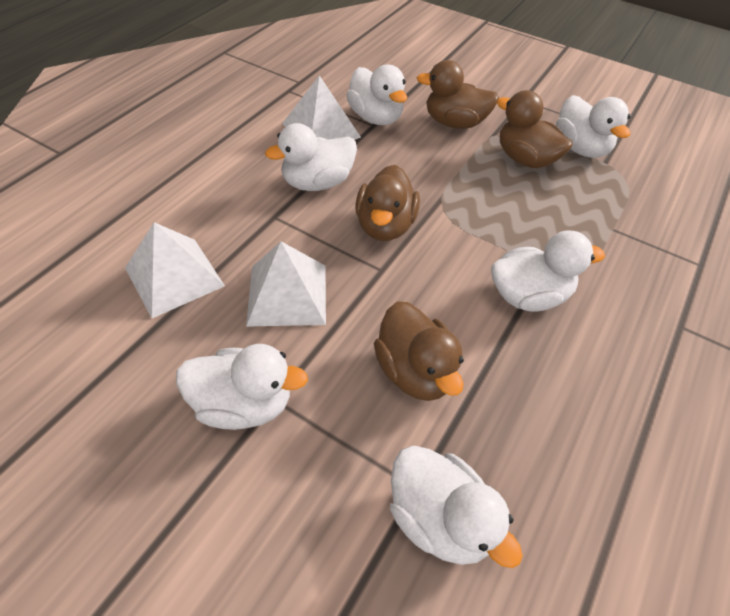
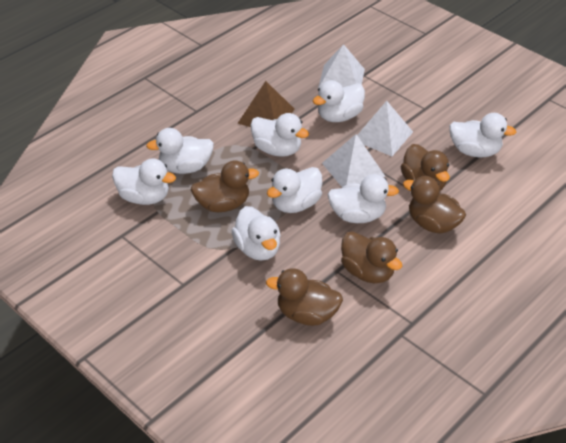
brown duck: 4 -> 5
brown pyramid: 0 -> 1
white duck: 6 -> 8

